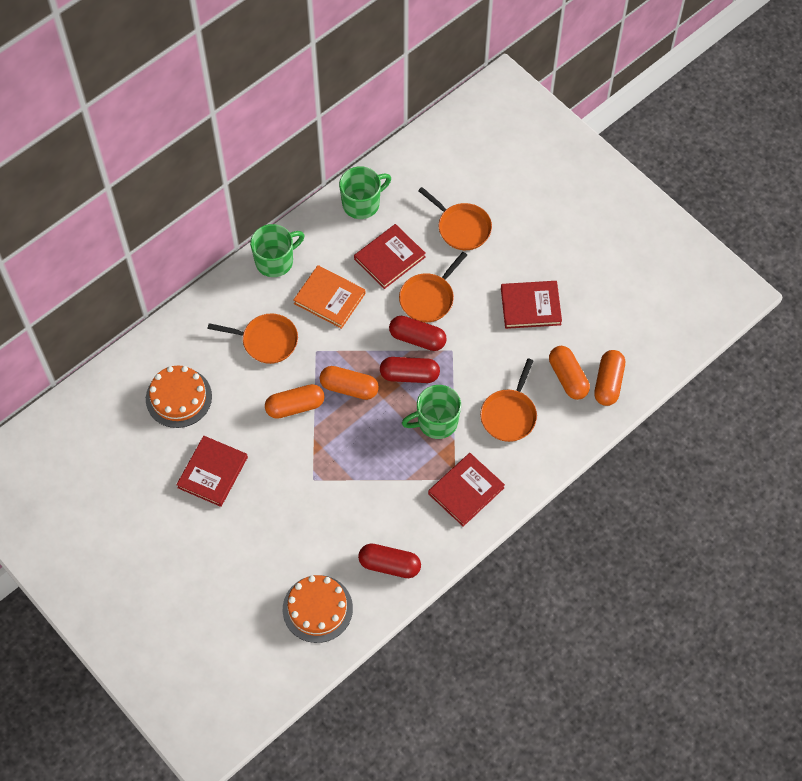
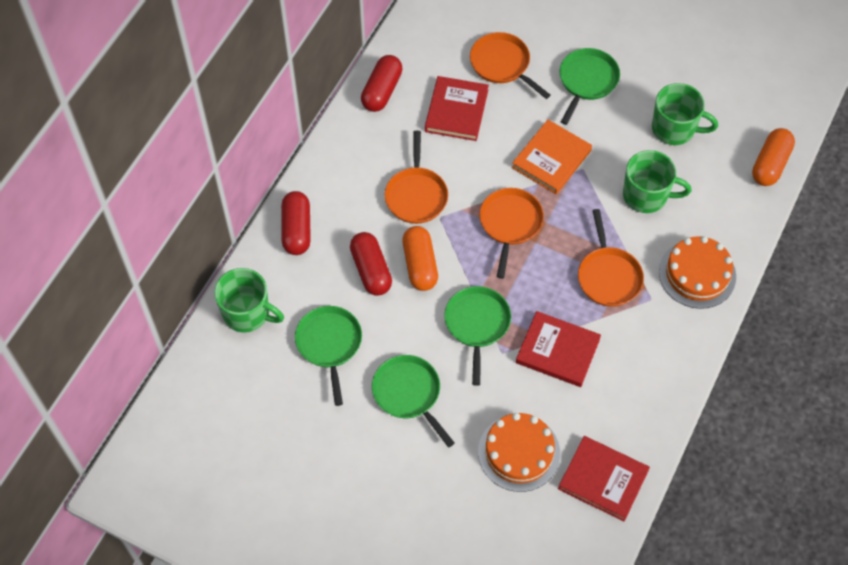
green pan: 0 -> 4
orange capsule: 4 -> 2
red book: 4 -> 3

